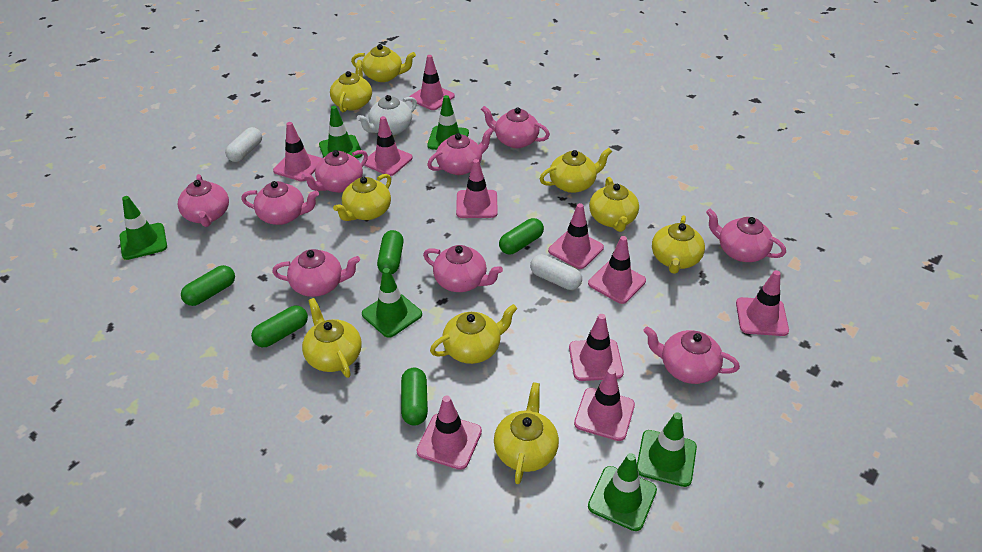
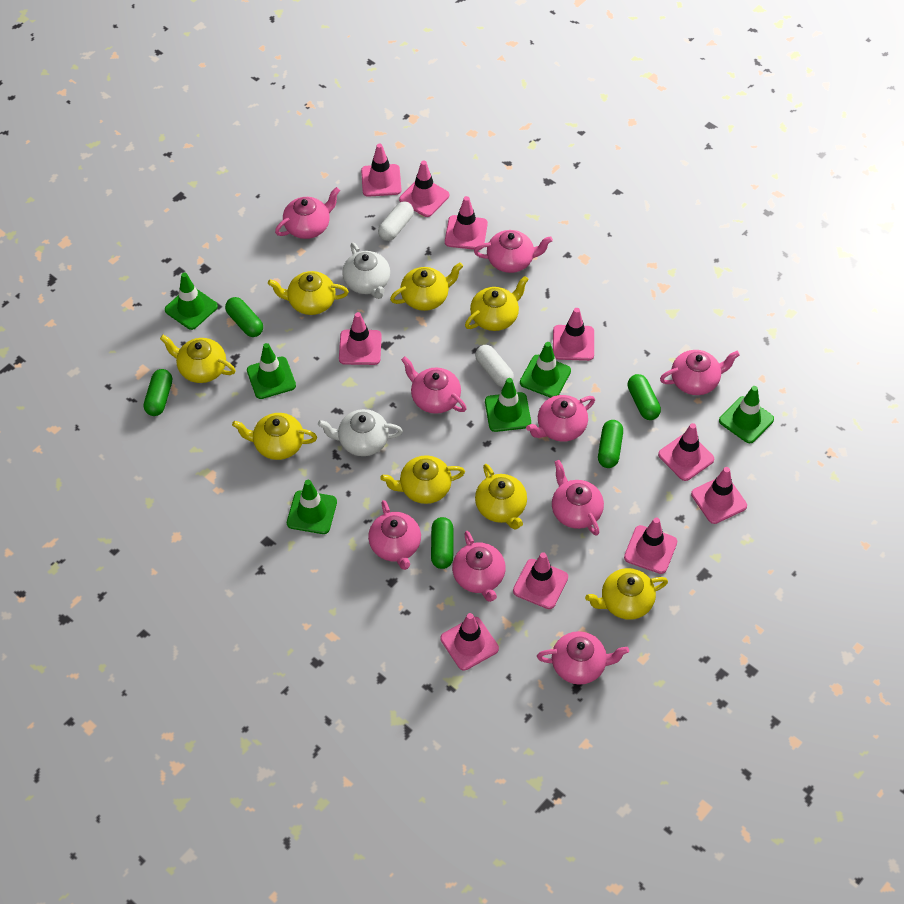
white teapot: 1 -> 2
yellow teapot: 9 -> 8

